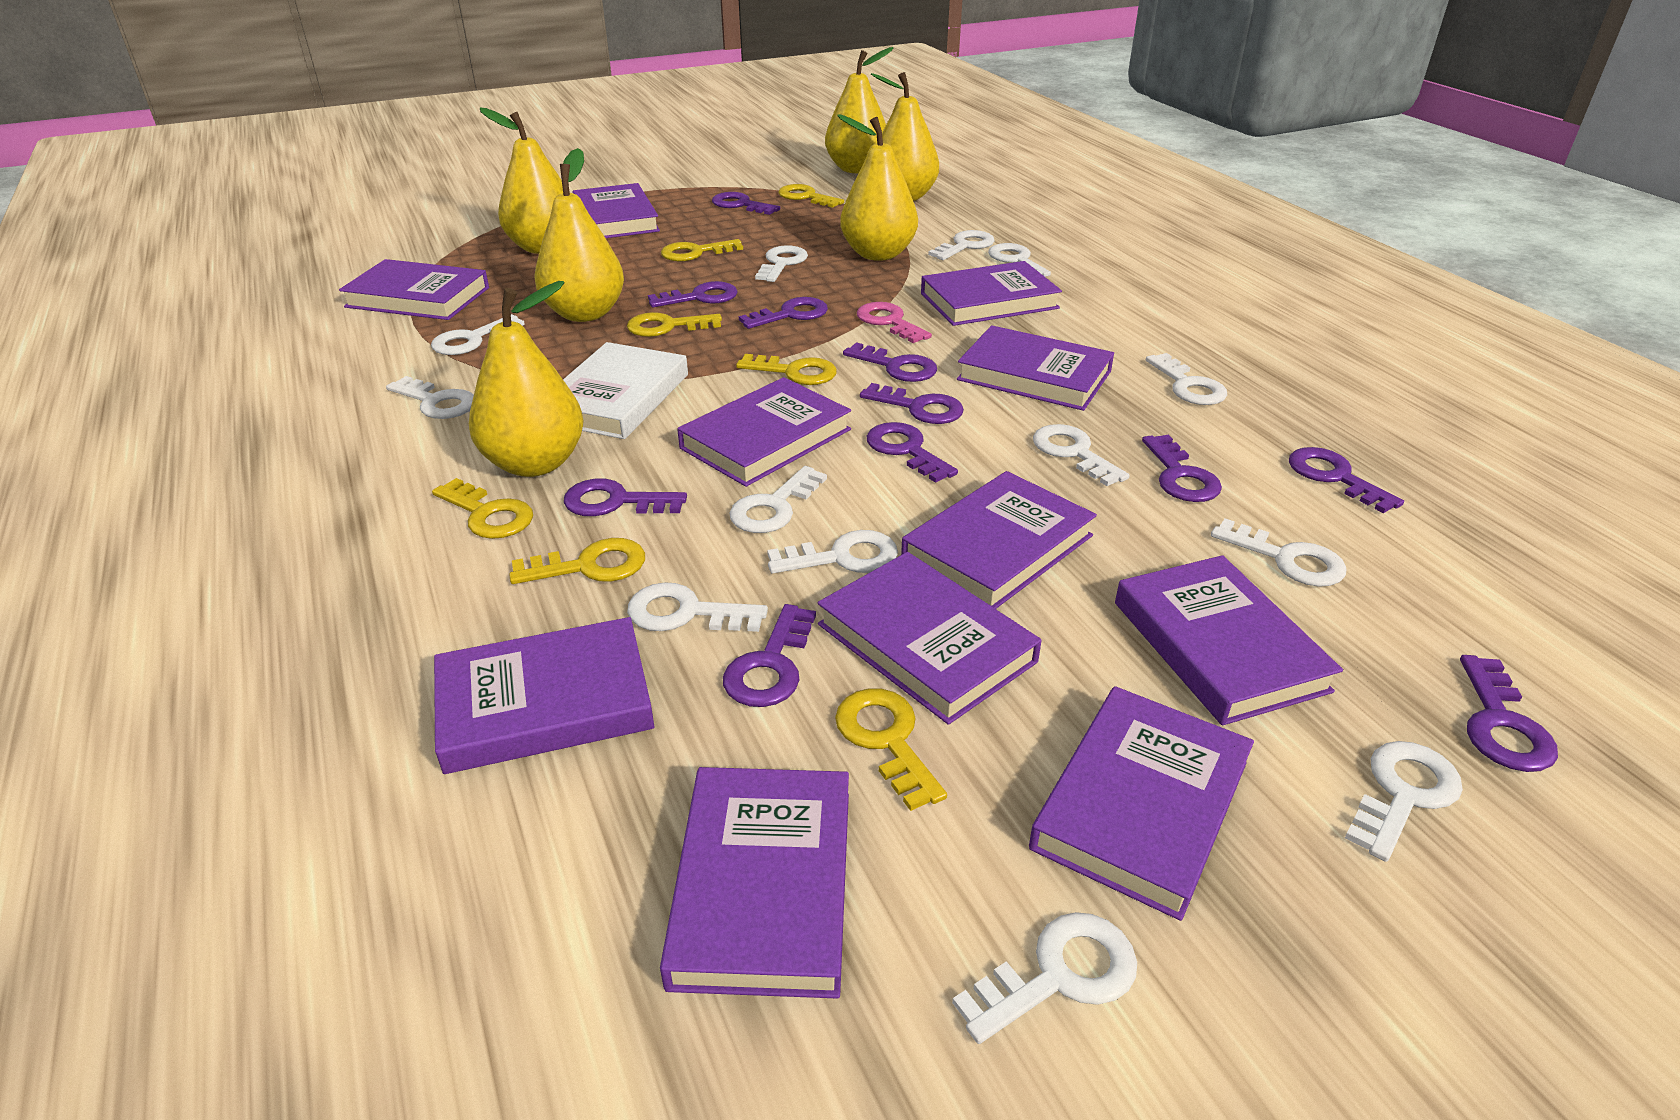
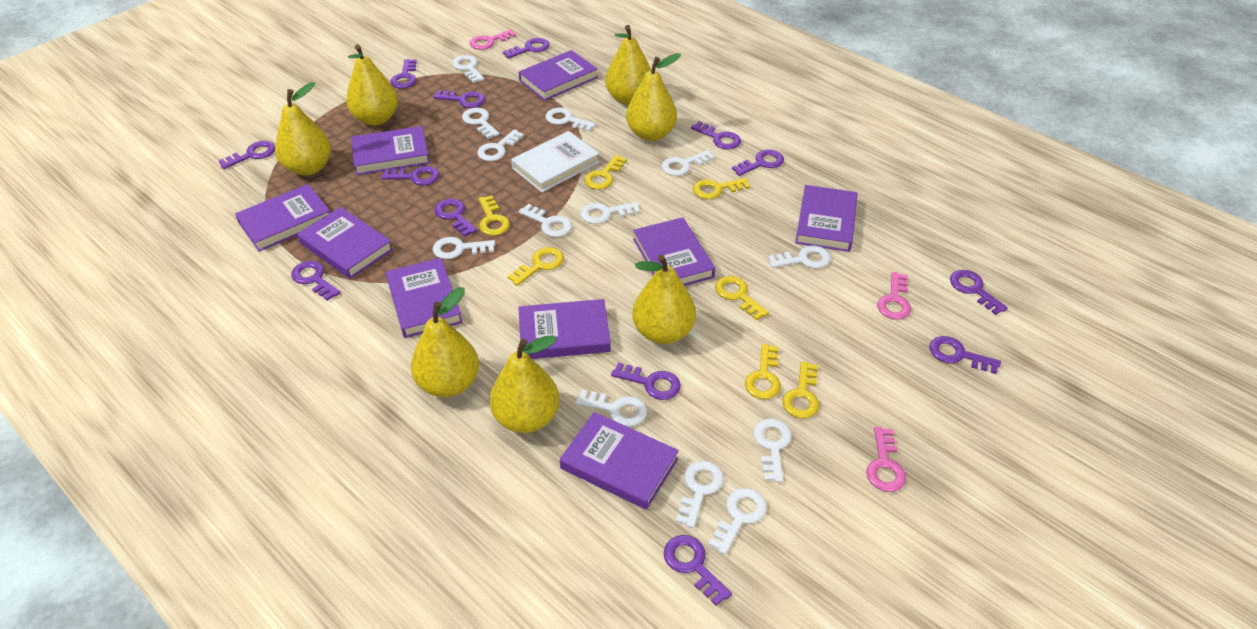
pink key: 1 -> 3
purple book: 11 -> 9
purple key: 11 -> 13
yellow pear: 6 -> 7

